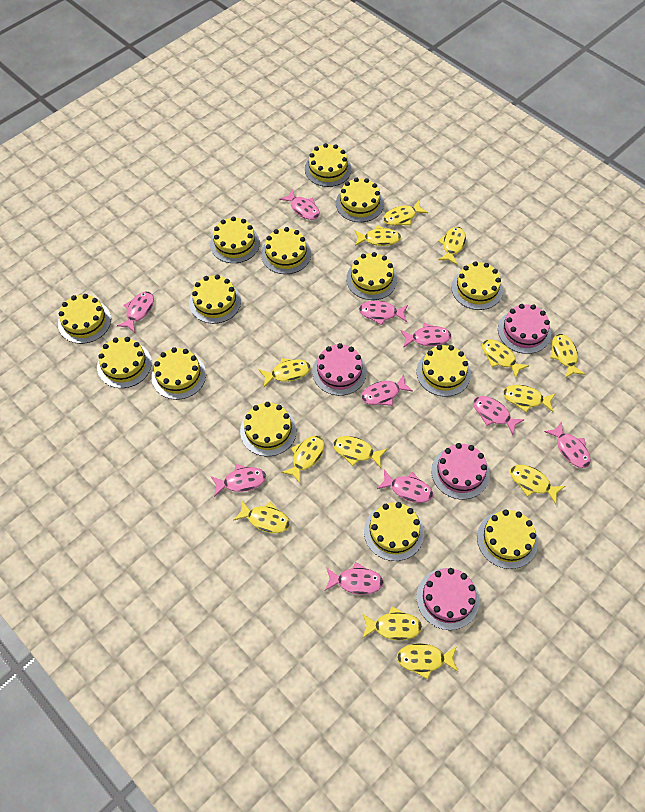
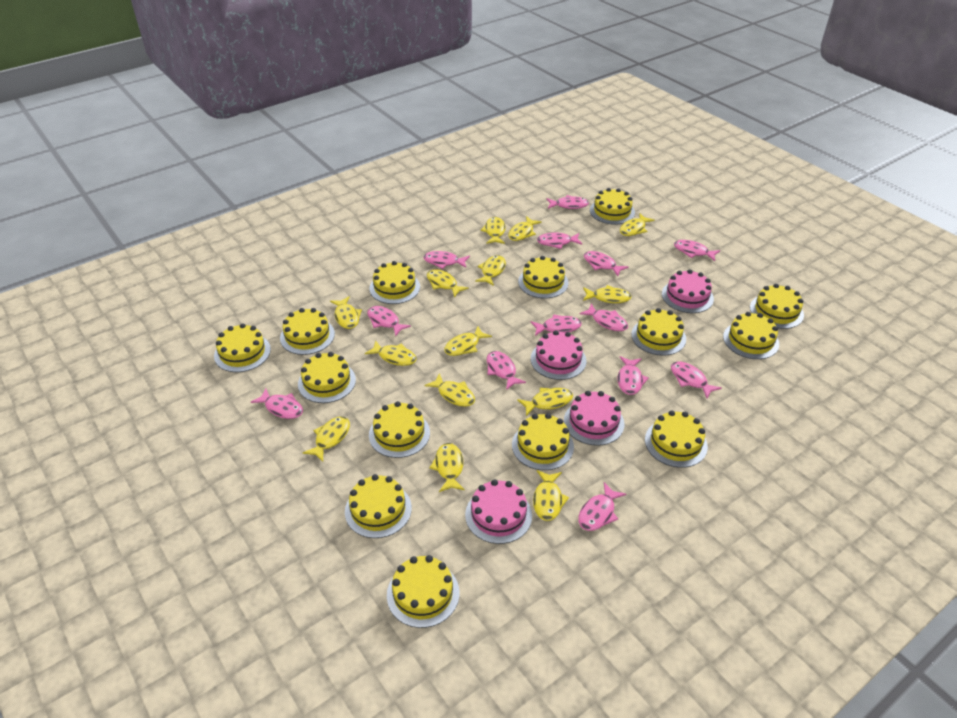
pink fish: 10 -> 13
yellow fish: 13 -> 14

